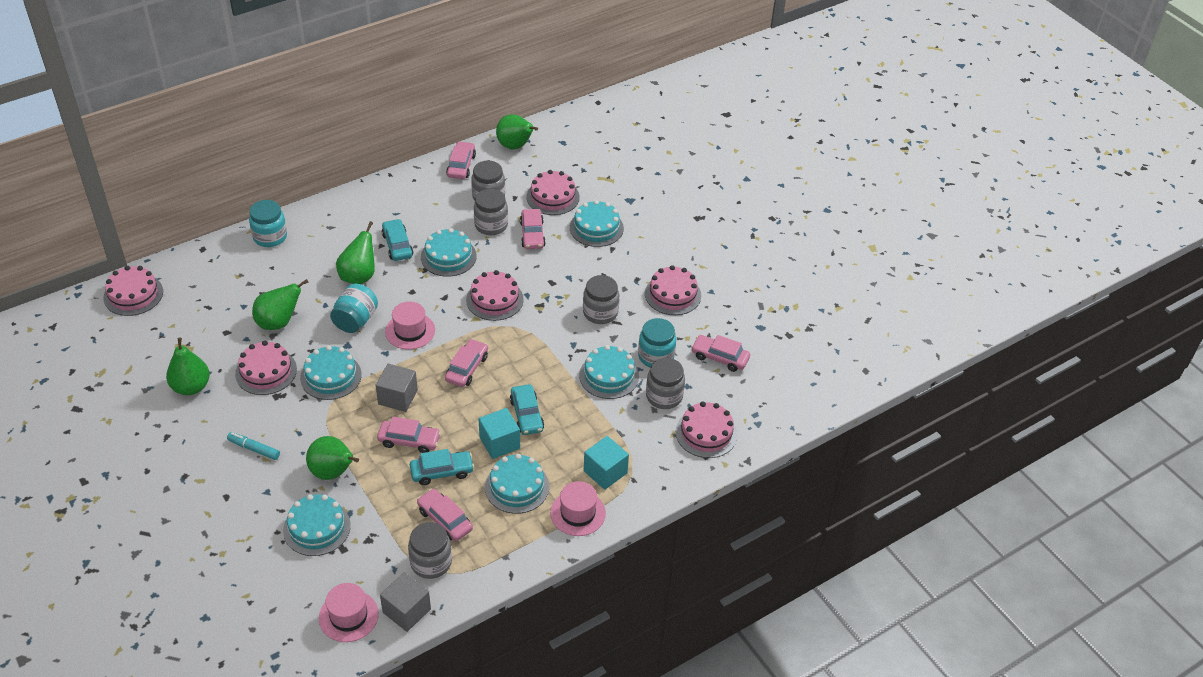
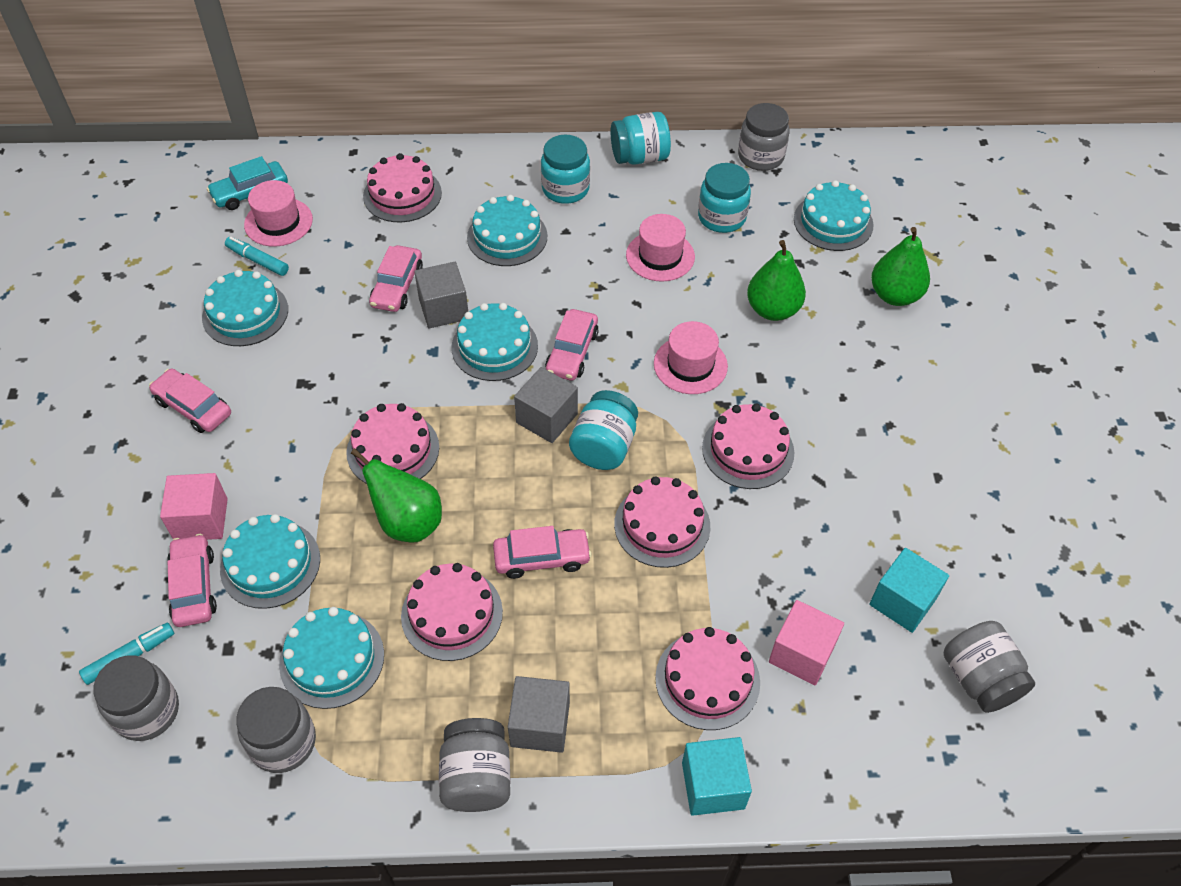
green pear: 5 -> 3
grey cube: 2 -> 3
pink car: 6 -> 5
pink cube: 0 -> 2
turquoise car: 3 -> 1
turquoise jar: 3 -> 4
turquoise marker: 1 -> 2

